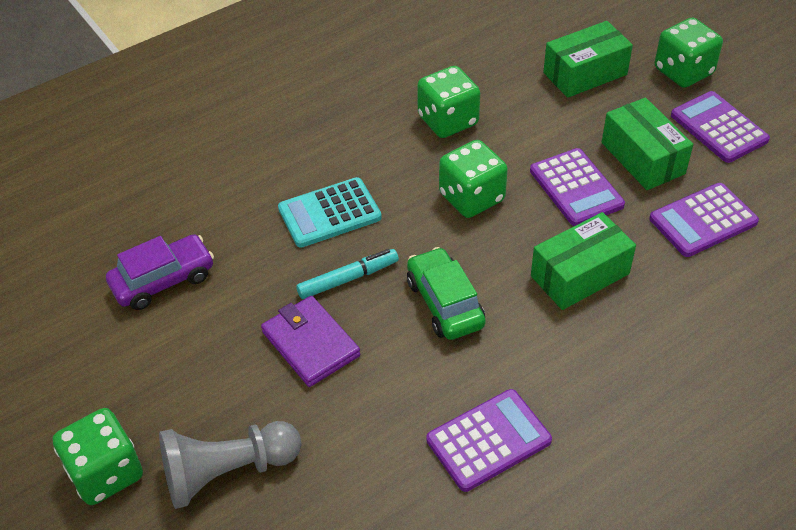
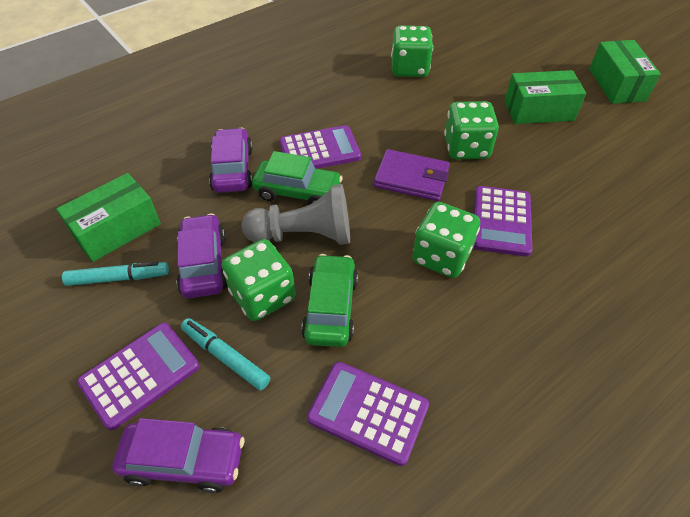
green car: 1 -> 2
purple car: 1 -> 3
turquoise calculator: 1 -> 0
turquoise marker: 1 -> 2

